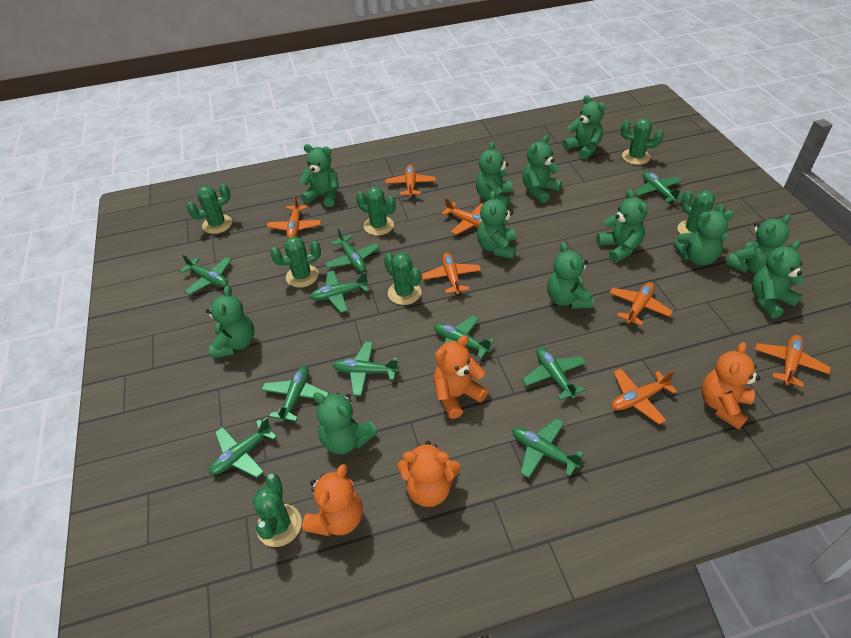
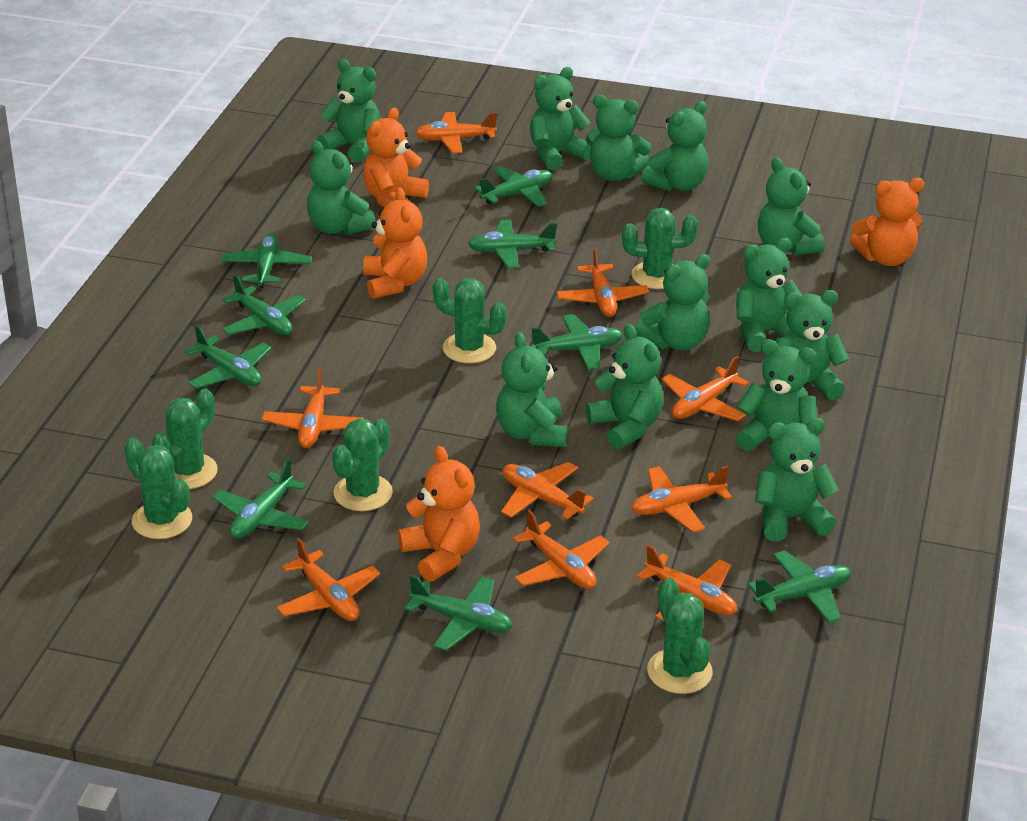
green cactus: 7 -> 6
green plane: 10 -> 9
green teddy bear: 12 -> 13
orange plane: 7 -> 9

